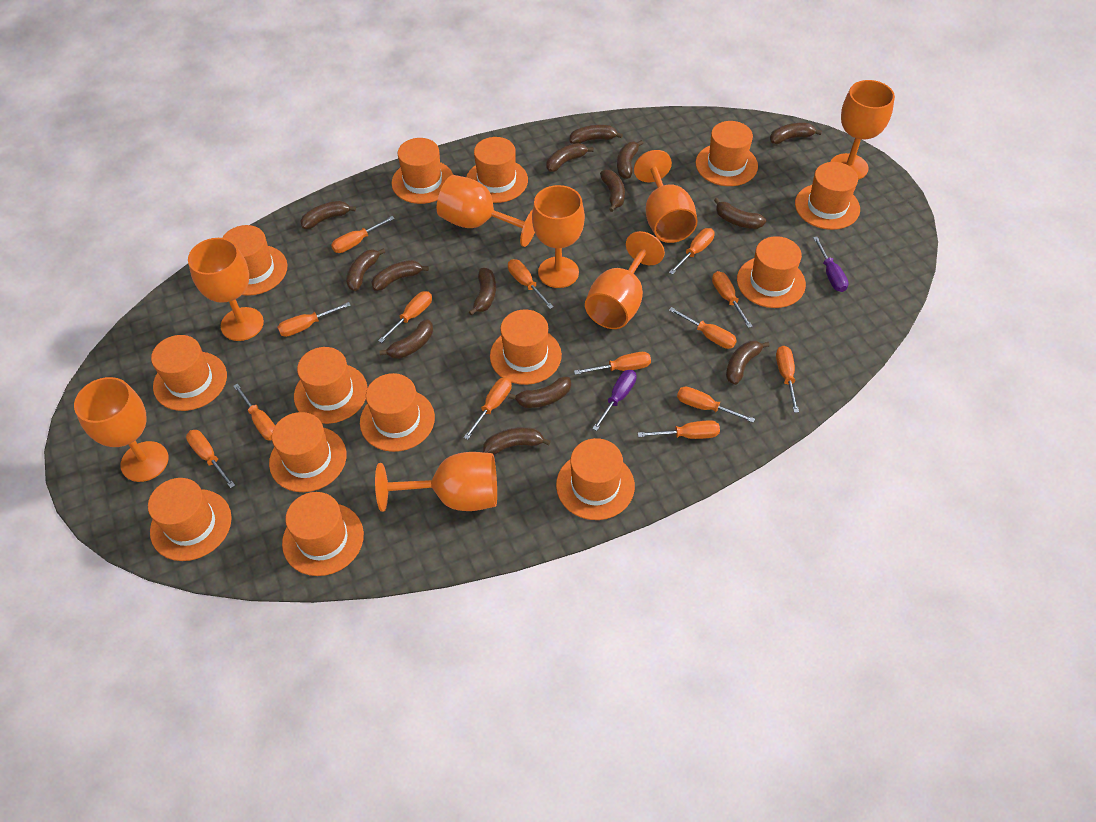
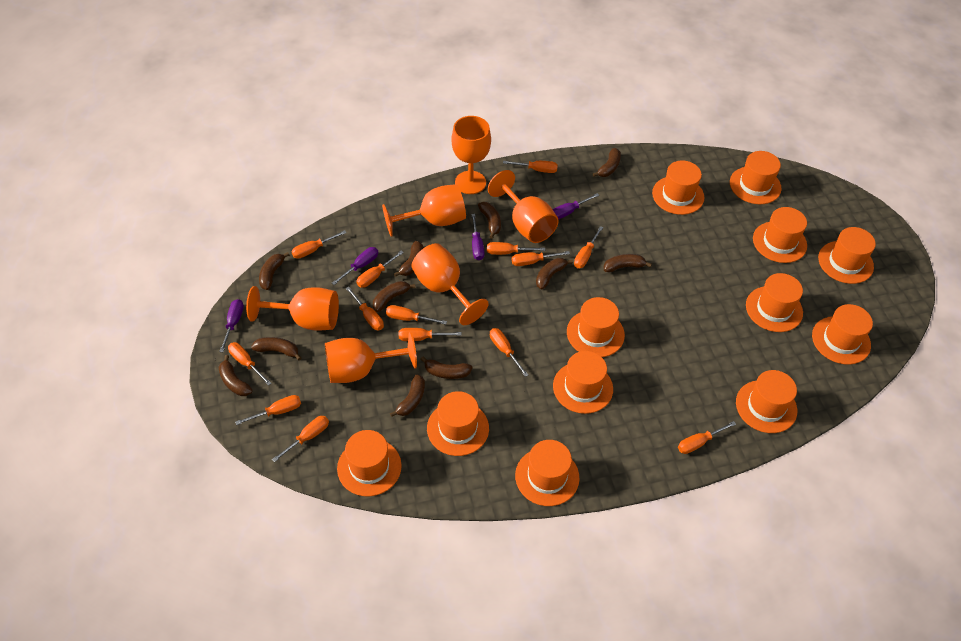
brown banana: 14 -> 11
orange goblet: 8 -> 6
orange hat: 14 -> 12
purple screwdriver: 2 -> 4

